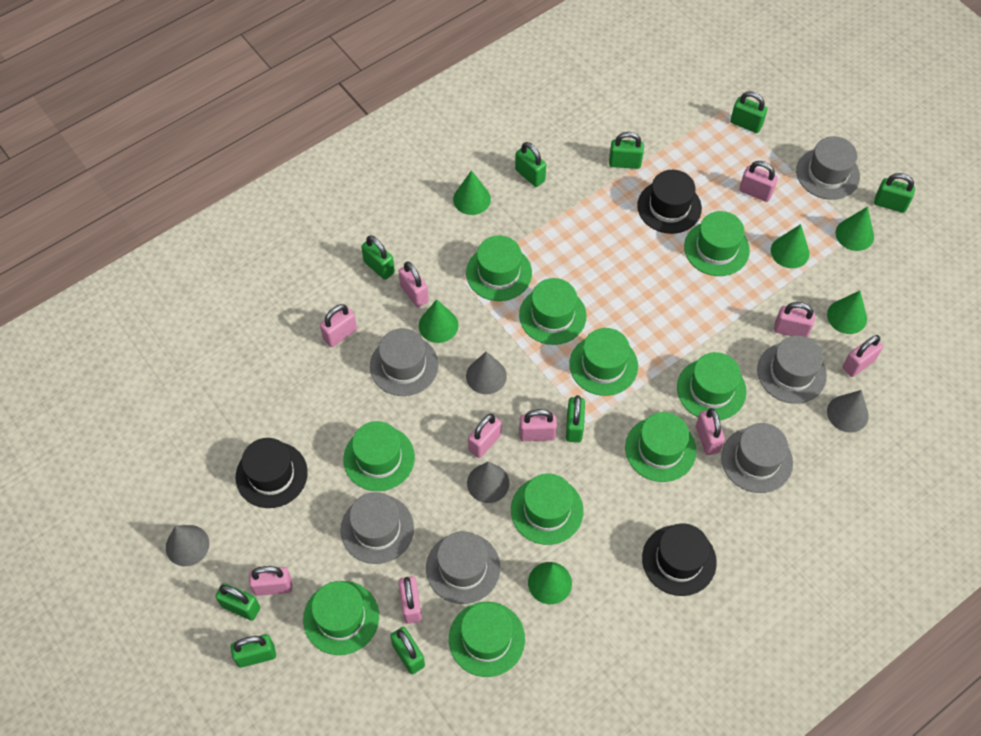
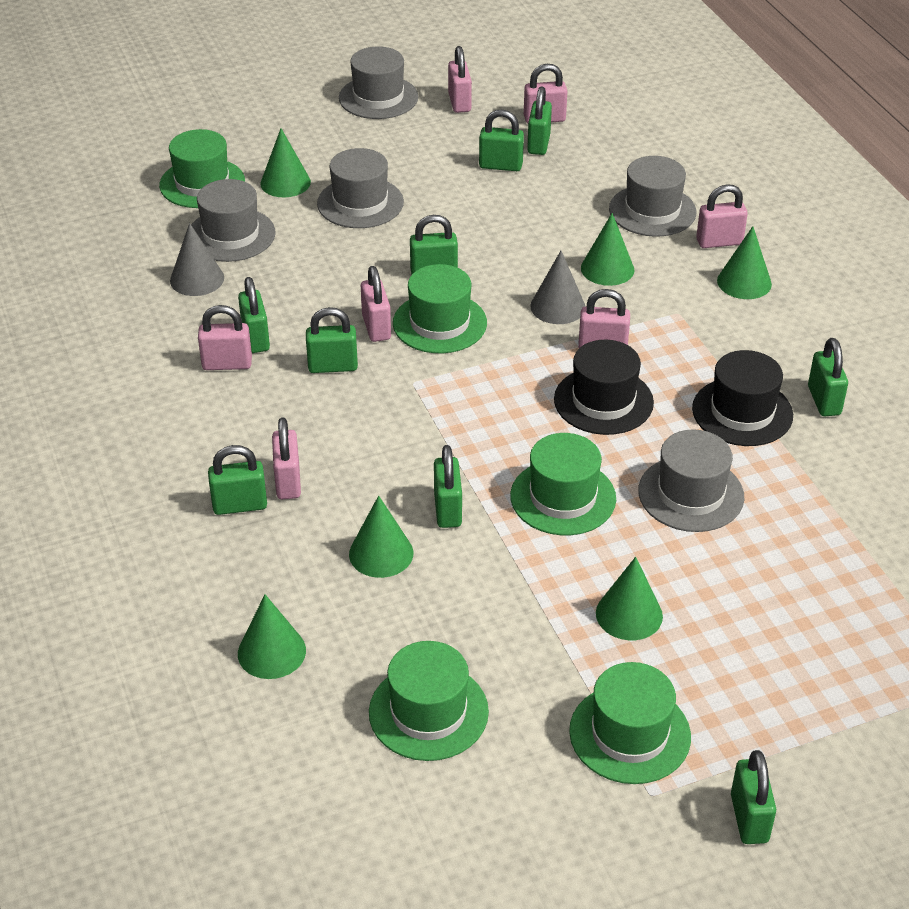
black hat: 3 -> 2
green hat: 10 -> 5
grey cone: 4 -> 2
grey hat: 6 -> 5
pink padlock: 10 -> 7

